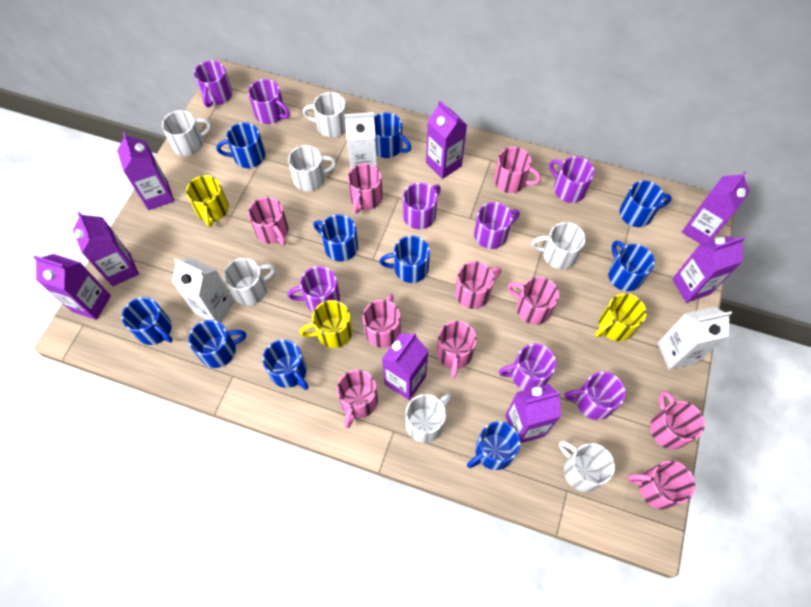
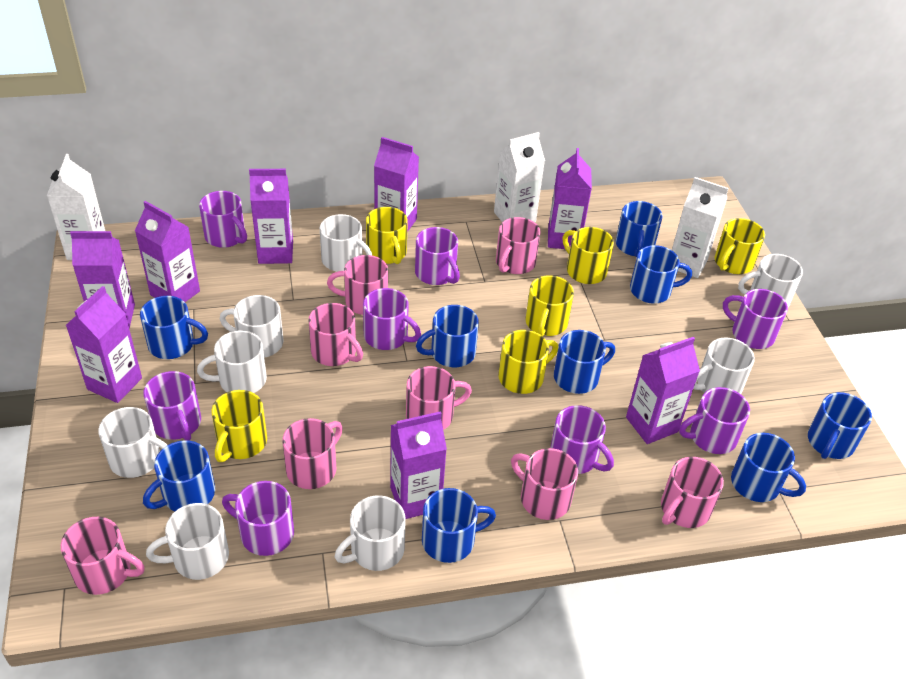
blue mug: 10 -> 9
pink mug: 10 -> 8
white mug: 7 -> 8
yellow mug: 3 -> 6

